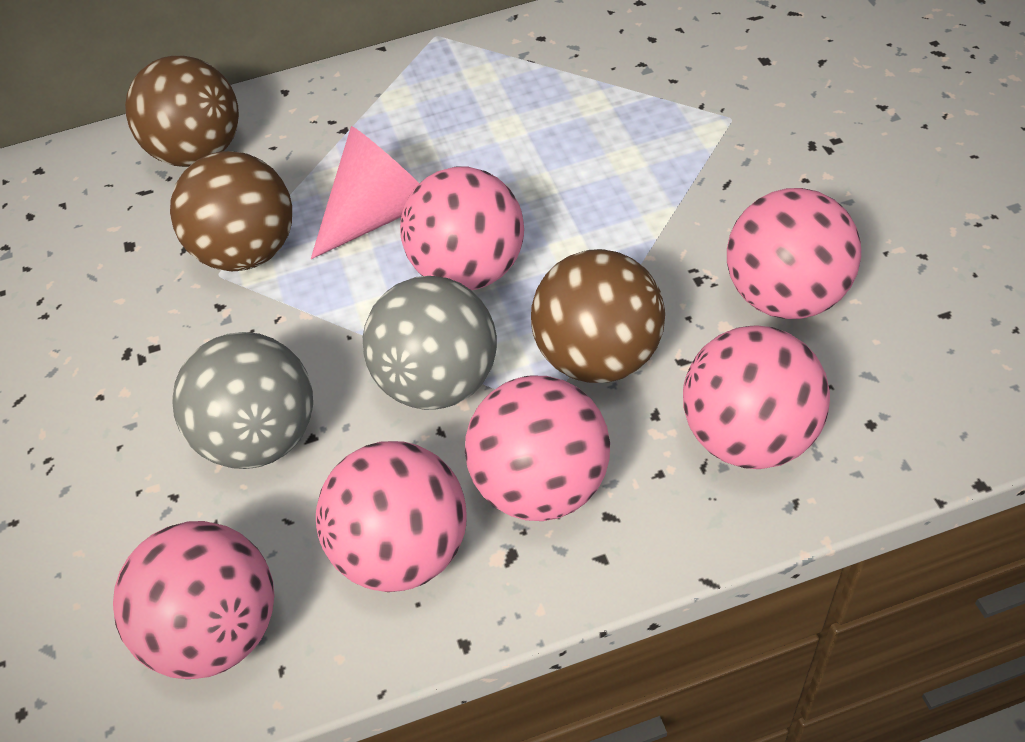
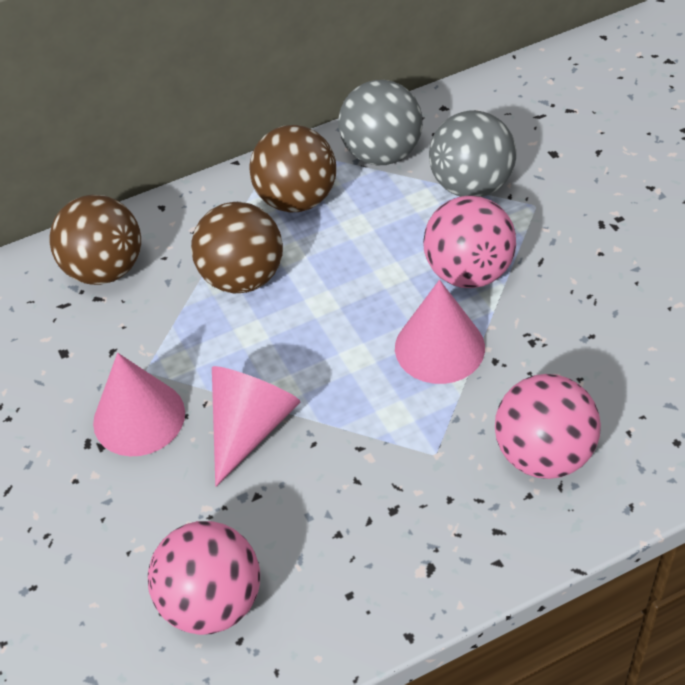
pink ball: 6 -> 3
pink cone: 1 -> 3

